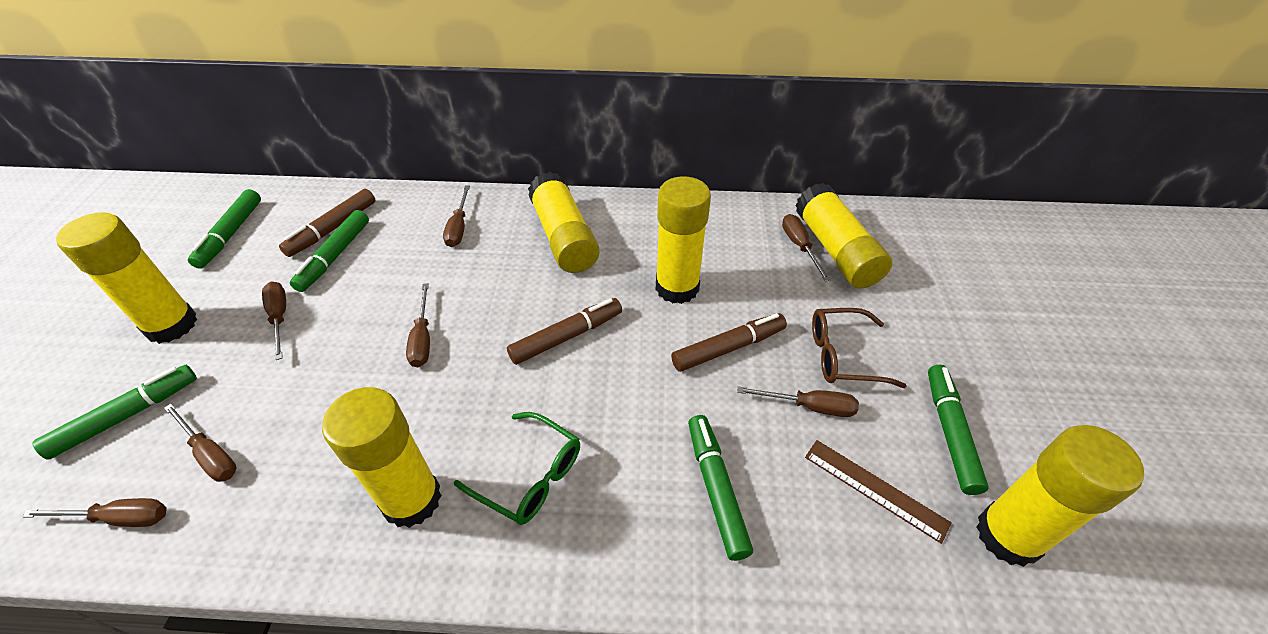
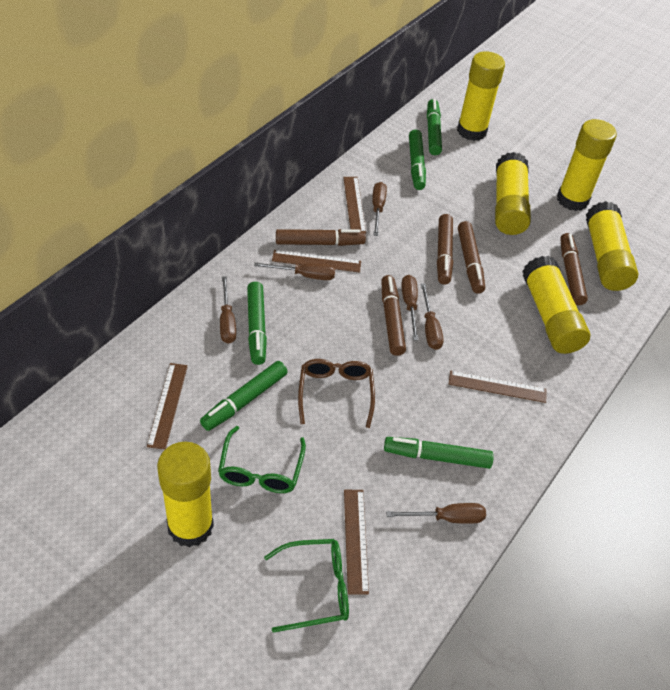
brown marker: 3 -> 5
brown ruler: 1 -> 5
brown screwdriver: 7 -> 6
green glasses: 1 -> 2

